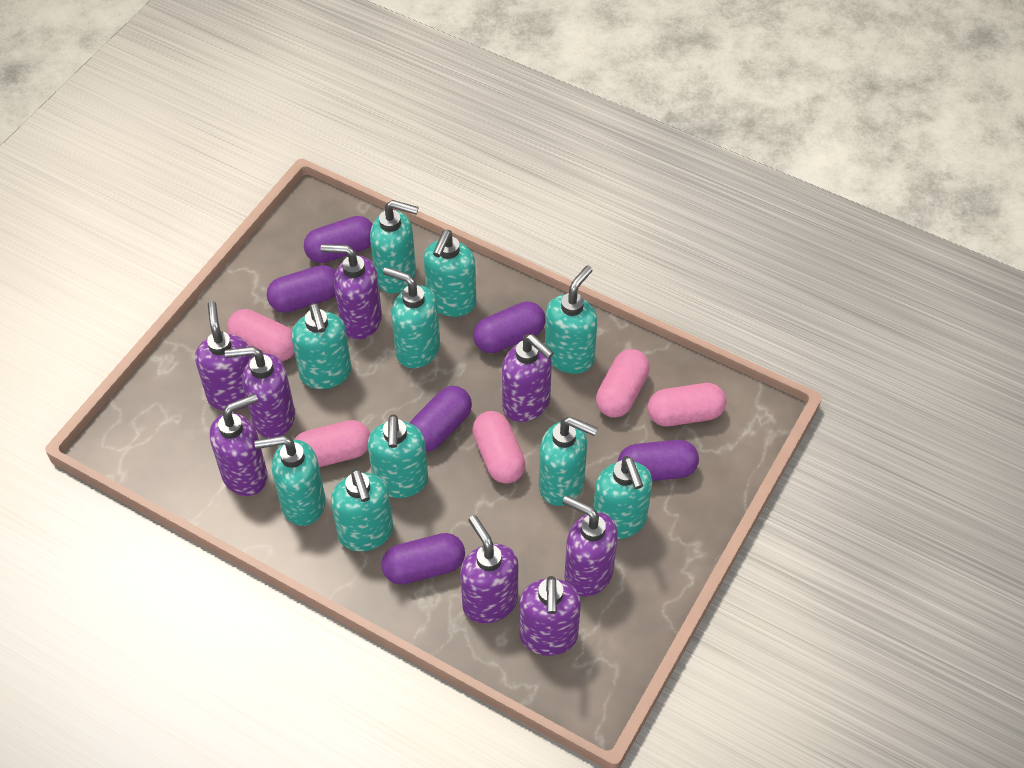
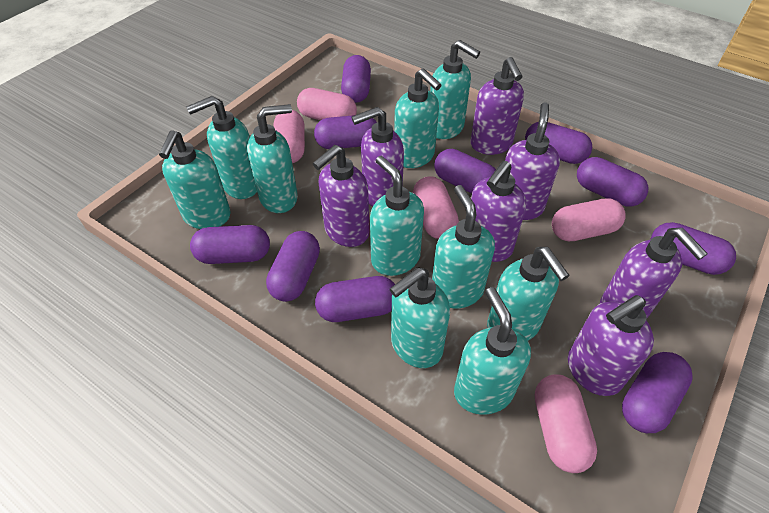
purple capsule: 6 -> 10
purple soap dispenser: 8 -> 7

